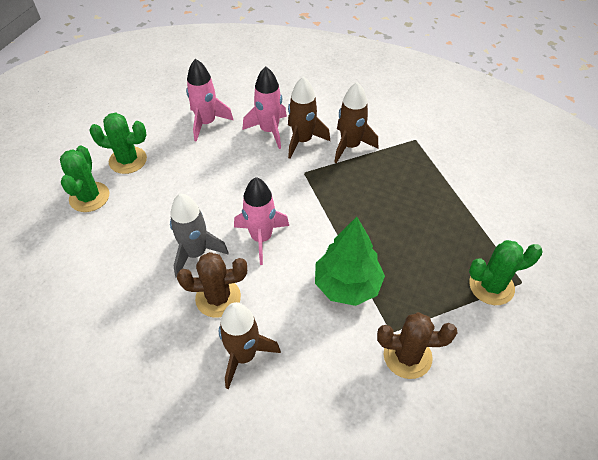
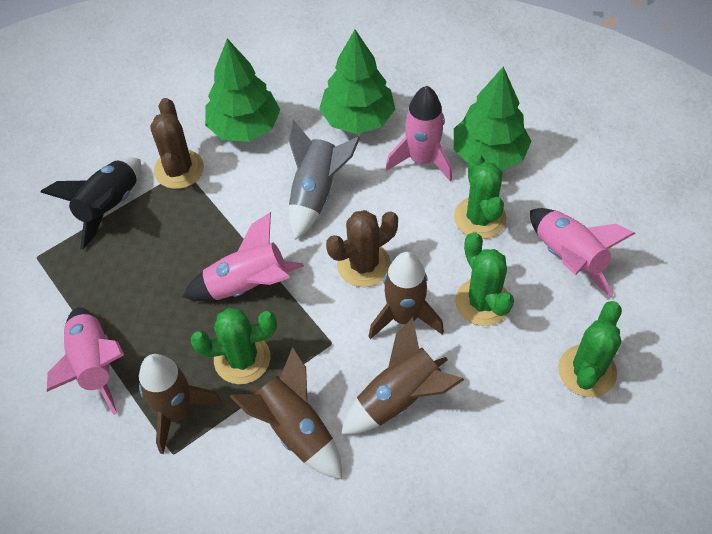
black rocket: 0 -> 1
brown rocket: 3 -> 4
green cactus: 3 -> 4
green tree: 1 -> 3
pink rocket: 3 -> 4

